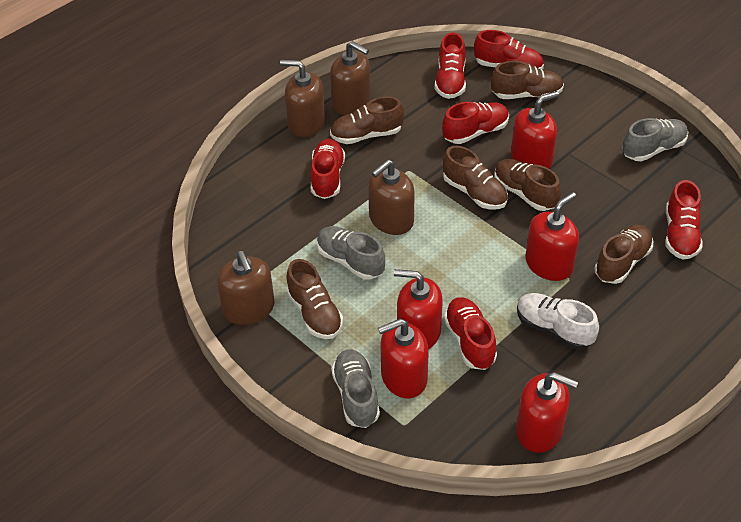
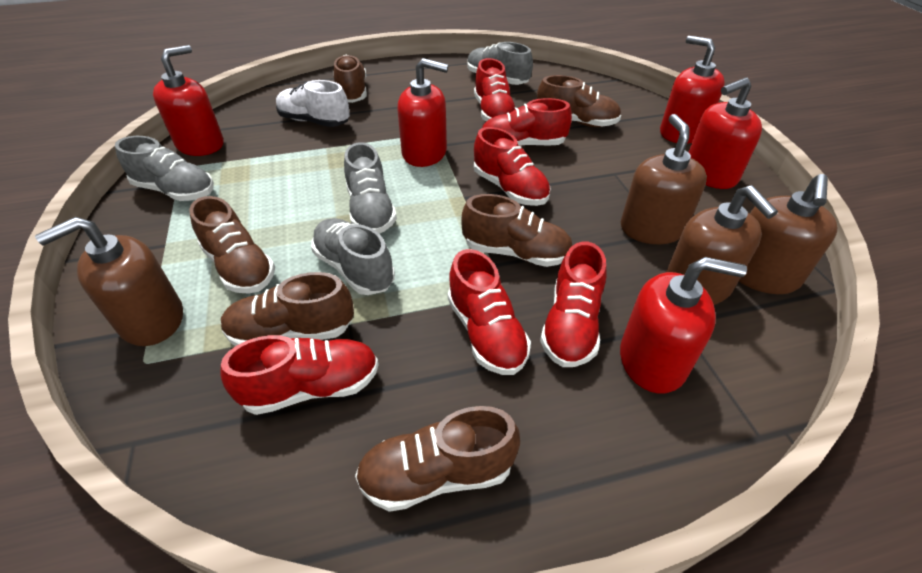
grey shoe: 3 -> 4

